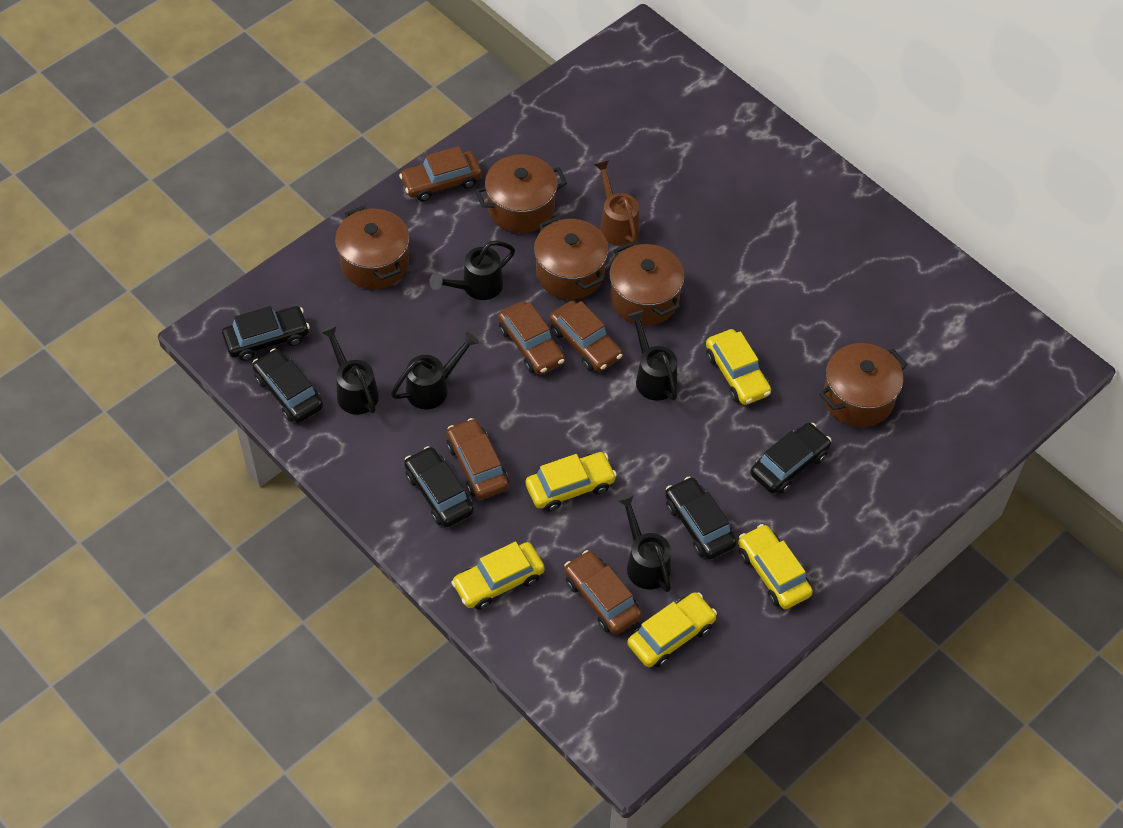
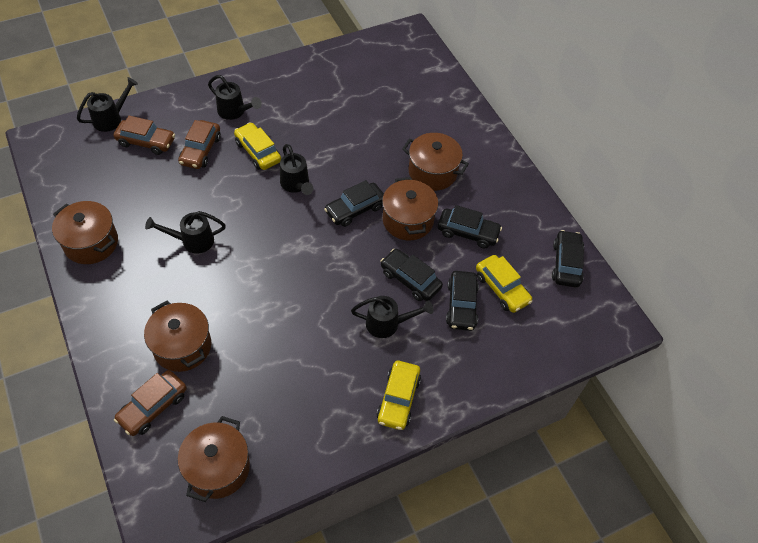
brown car: 5 -> 3
brown watering can: 1 -> 0
yellow car: 5 -> 3

